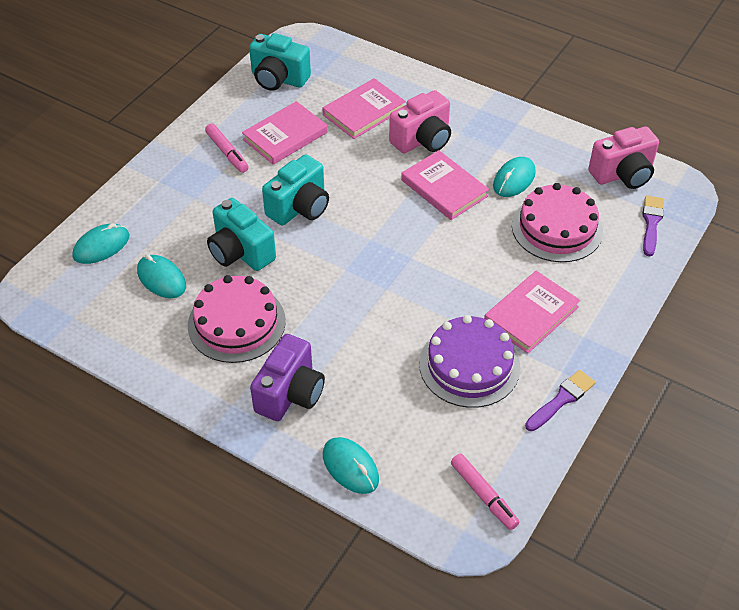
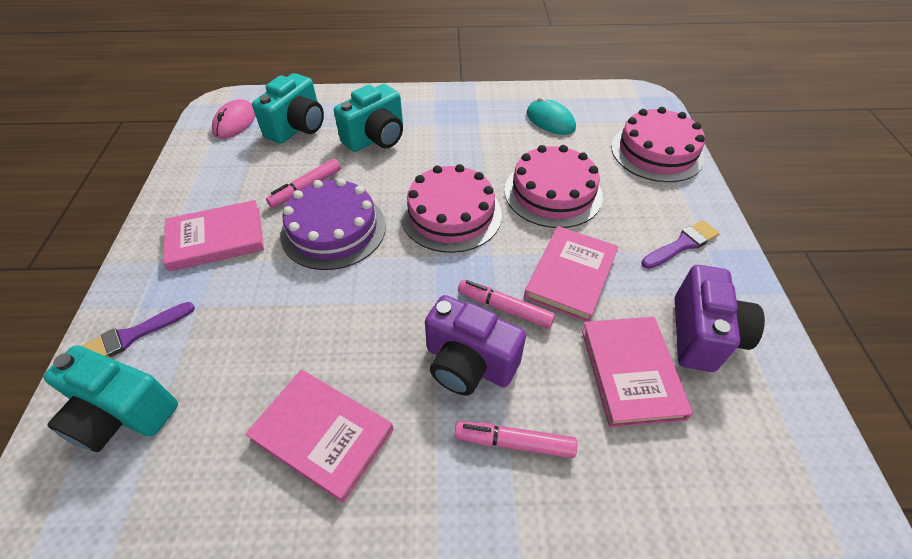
pink cake: 2 -> 3
pink camera: 2 -> 0
pink marker: 2 -> 3
pink mouse: 0 -> 1
purple camera: 1 -> 2
turquoise mouse: 4 -> 1

